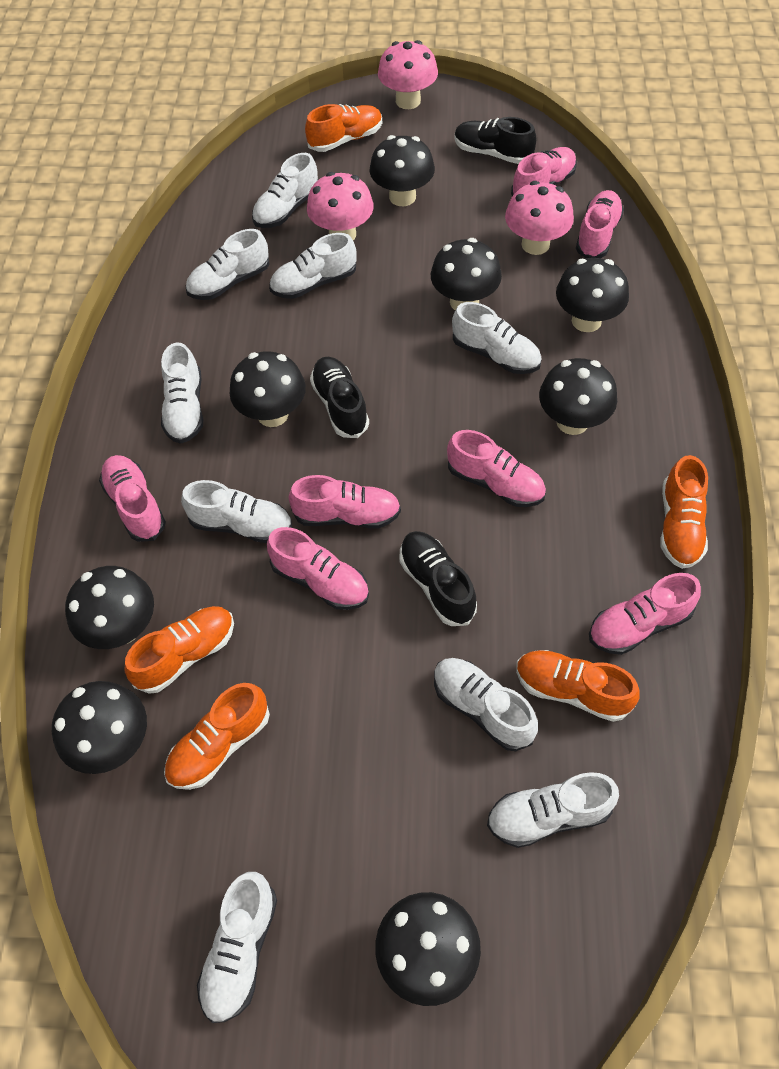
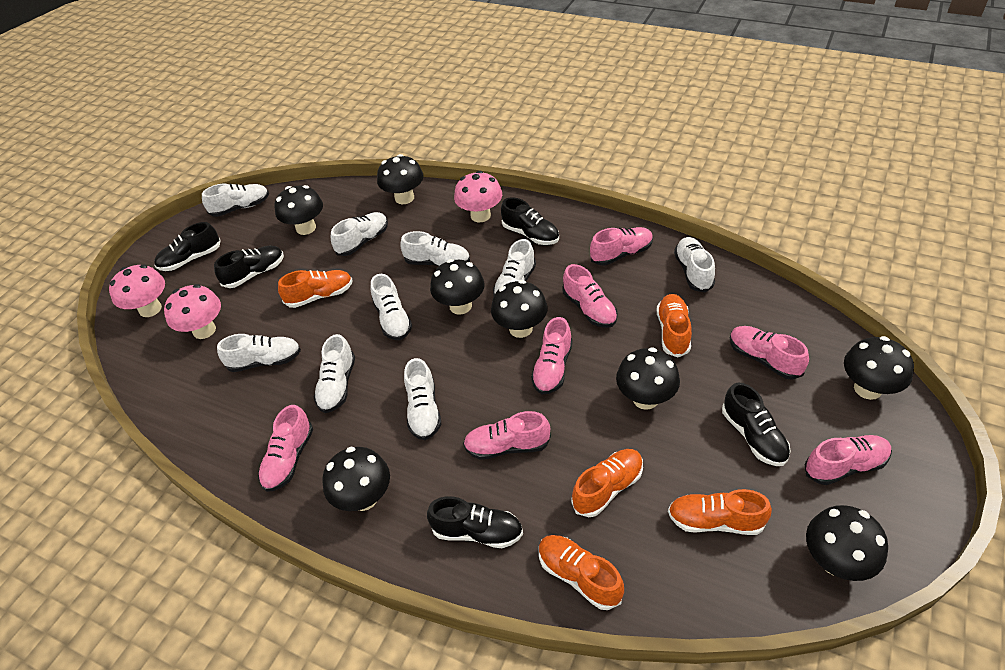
black shoe: 3 -> 5

